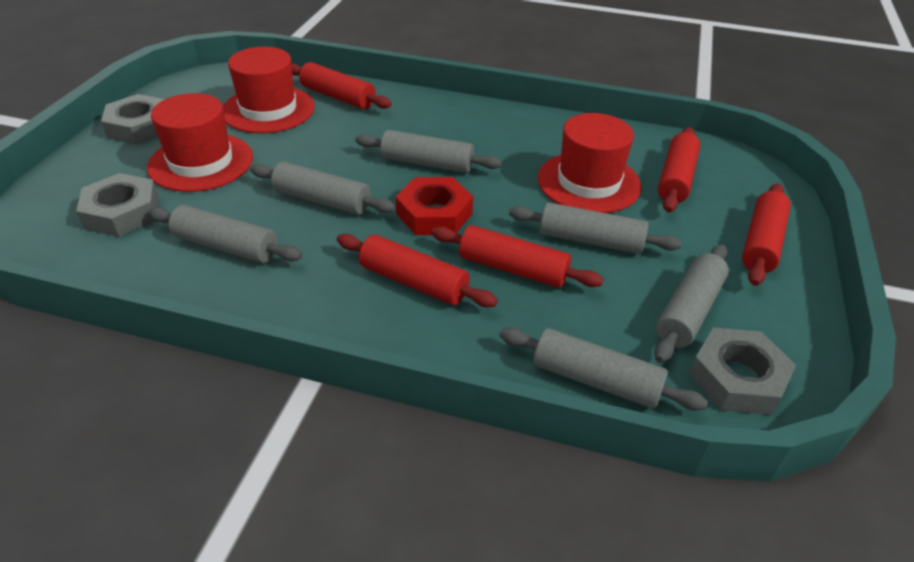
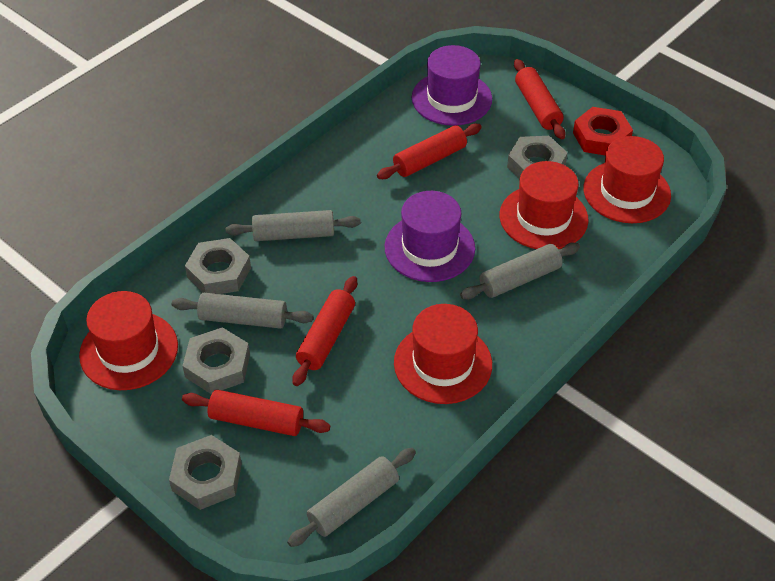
grey nut: 3 -> 4
grey rolling pin: 6 -> 4
purple hat: 0 -> 2
red hat: 3 -> 4
red rolling pin: 5 -> 4

